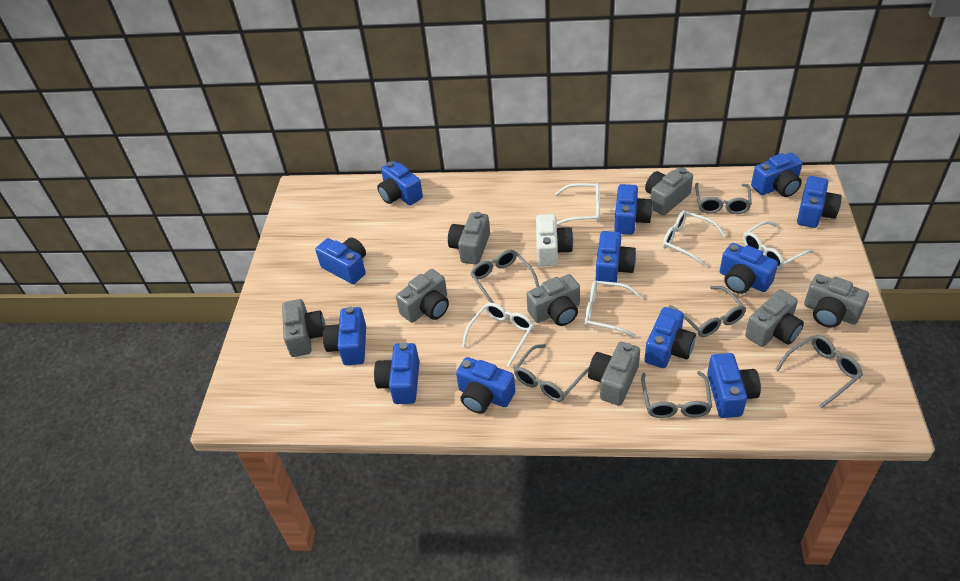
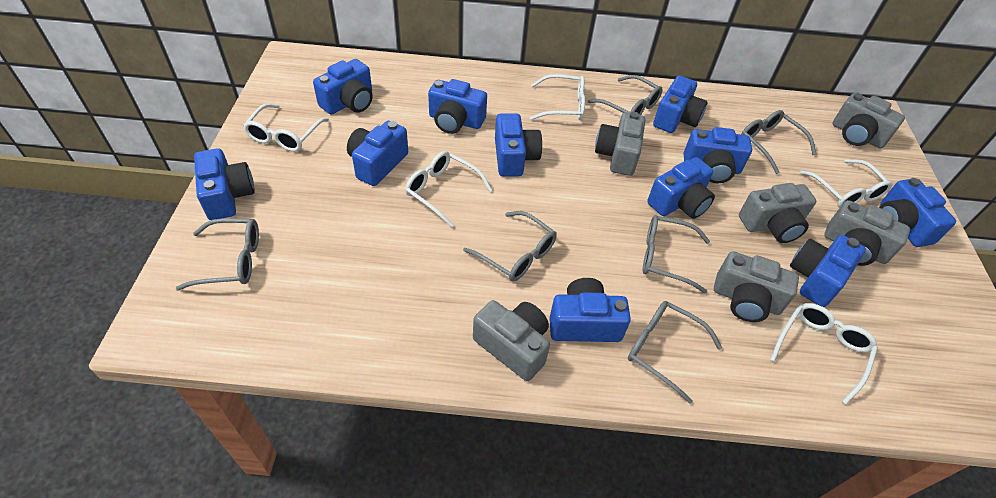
blue camera: 12 -> 11
grey camera: 8 -> 6
white camera: 1 -> 0

